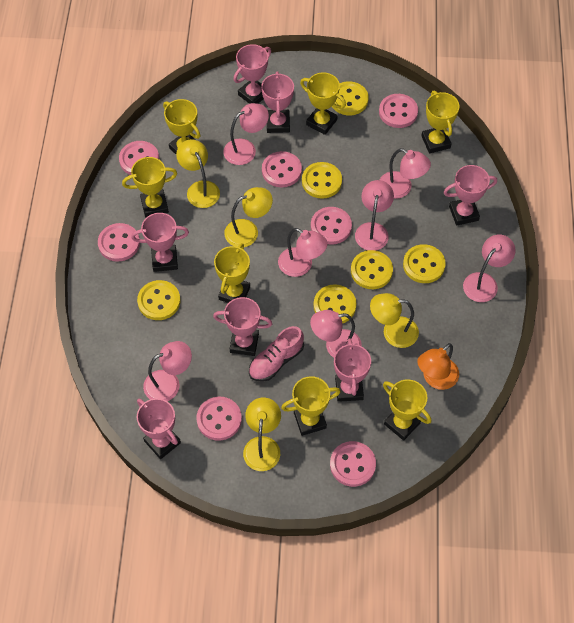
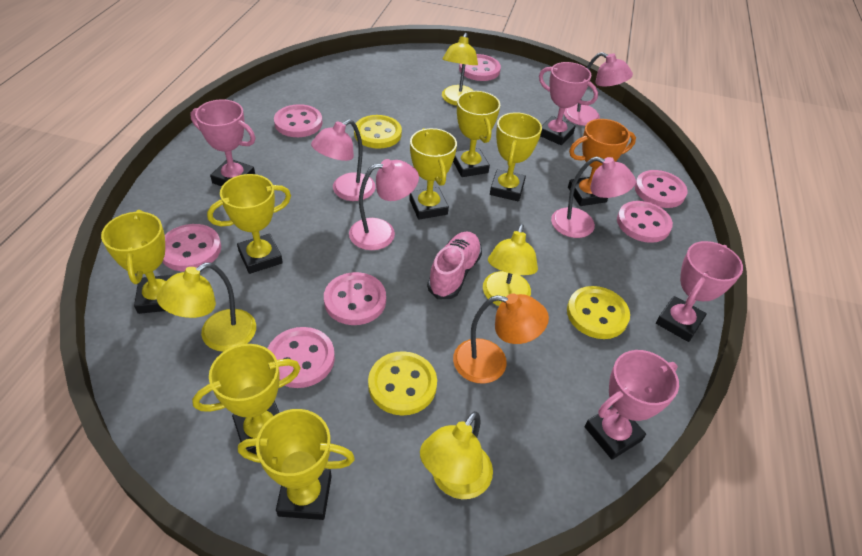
orange trophy: 0 -> 1
pink lamp: 7 -> 4
pink trophy: 7 -> 4
yellow button: 6 -> 3

